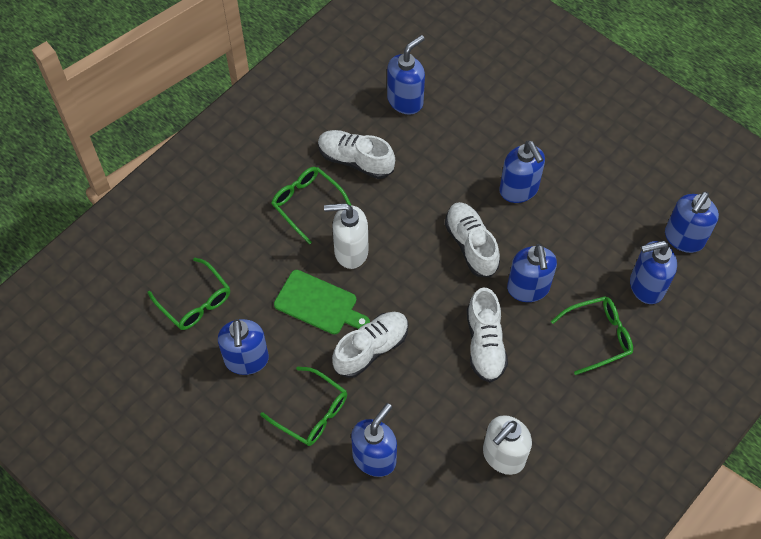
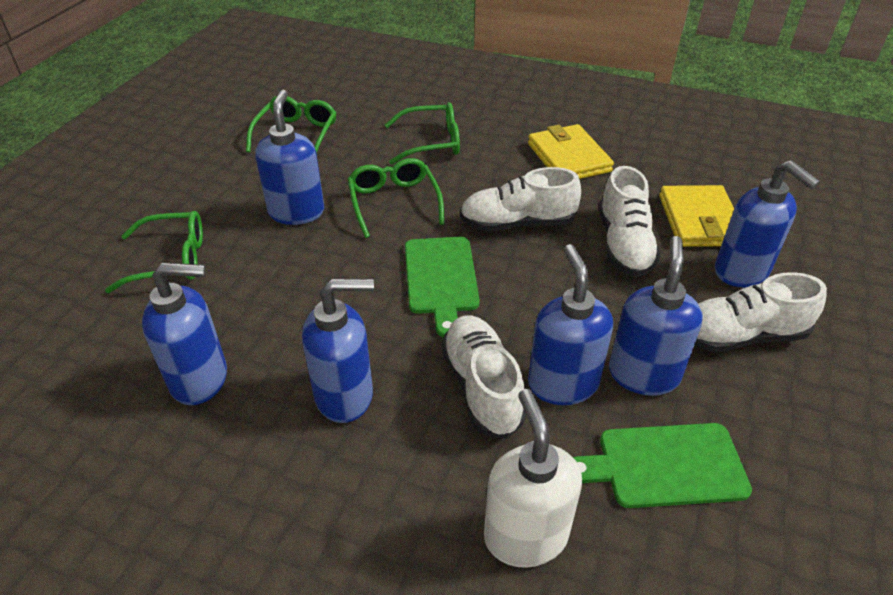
blue soap dispenser: 7 -> 6
green cutting board: 1 -> 2
white soap dispenser: 2 -> 1
yellow wallet: 0 -> 2

